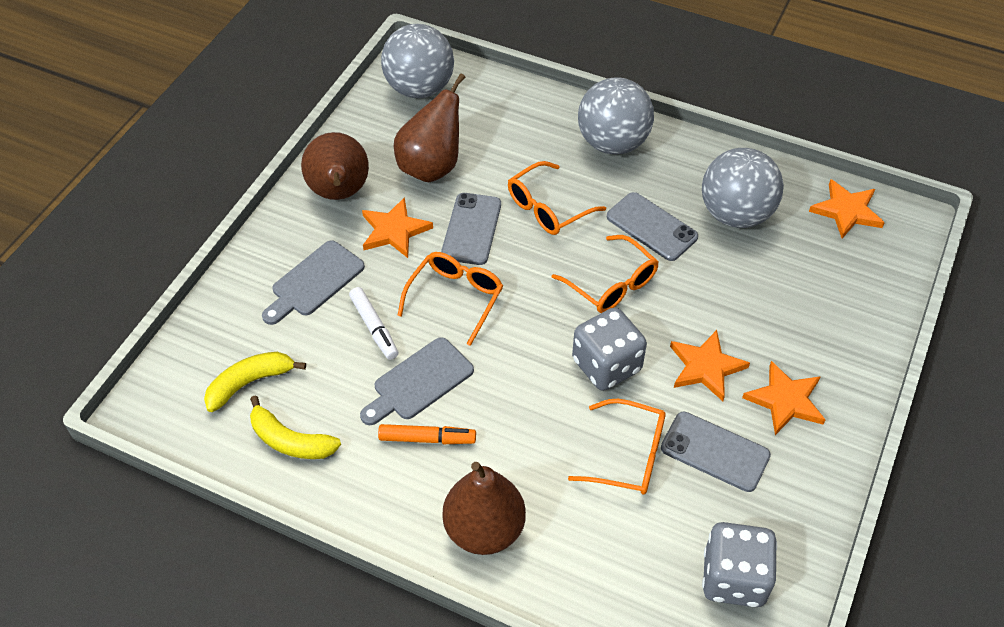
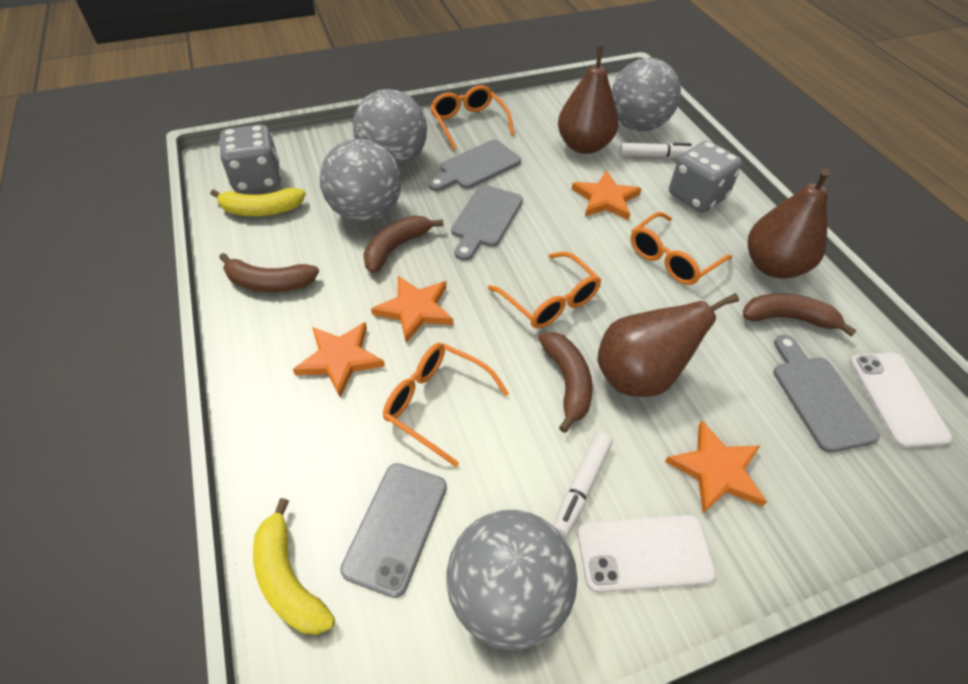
brown banana: 0 -> 4
grey ball: 3 -> 4
grey cutting board: 2 -> 3
grey phone: 3 -> 1
orange marker: 1 -> 0
white marker: 1 -> 2
white phone: 0 -> 2

